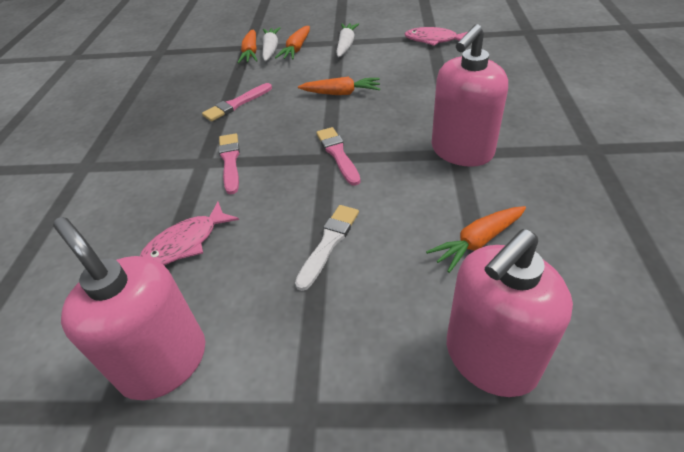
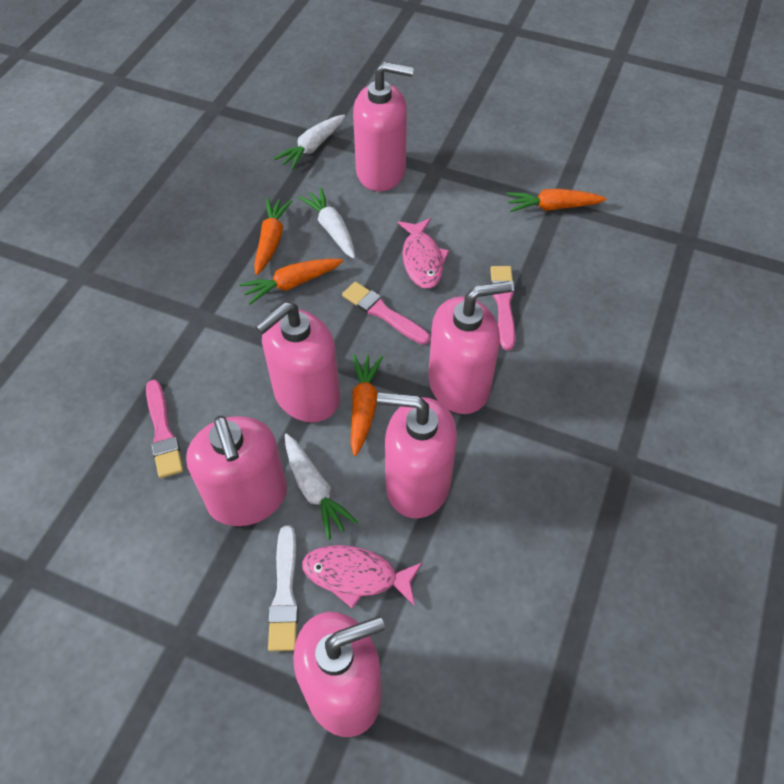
pink soap dispenser: 3 -> 6
white carrot: 2 -> 3

